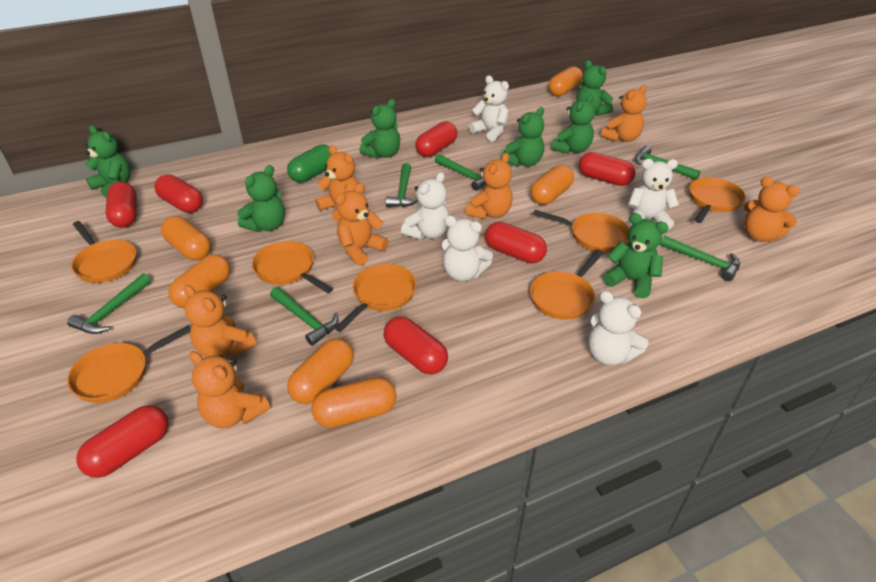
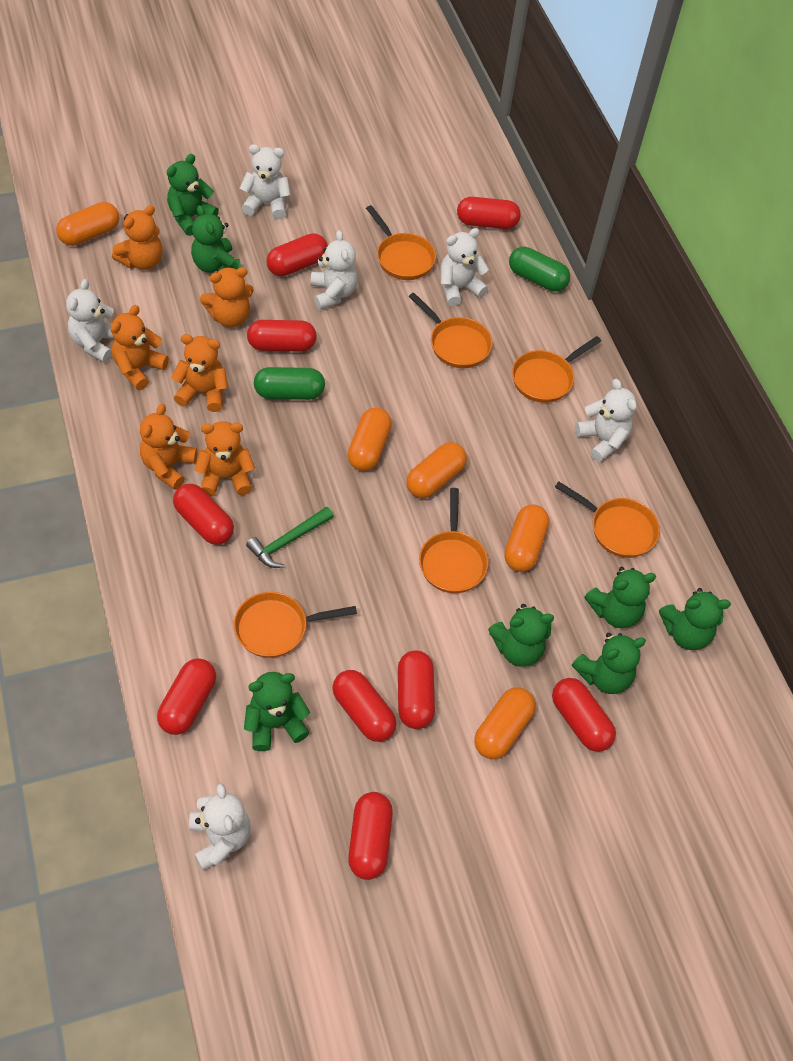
green capsule: 1 -> 2
green hammer: 6 -> 1
orange capsule: 6 -> 5
orange pan: 7 -> 6
orange teddy bear: 7 -> 6
red capsule: 7 -> 9
white teddy bear: 5 -> 6

